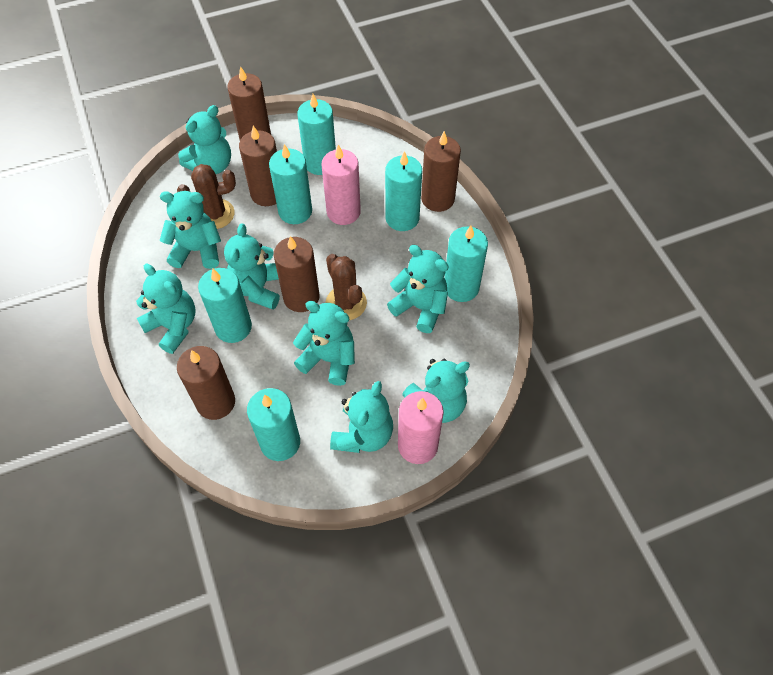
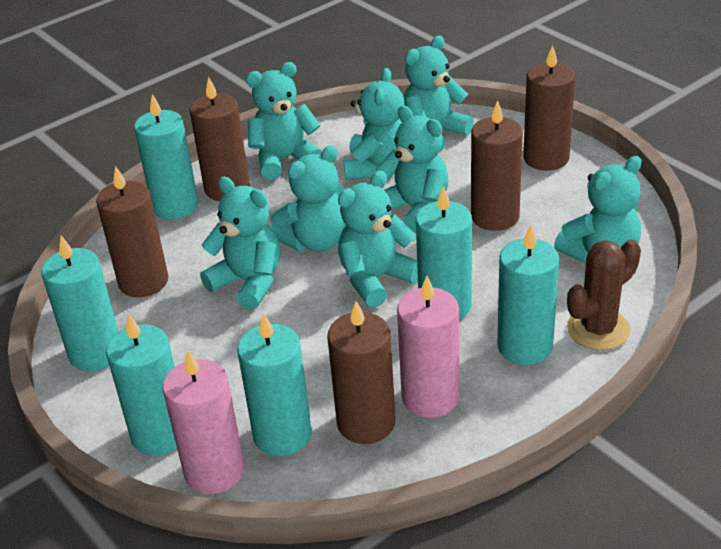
brown cactus: 2 -> 1

